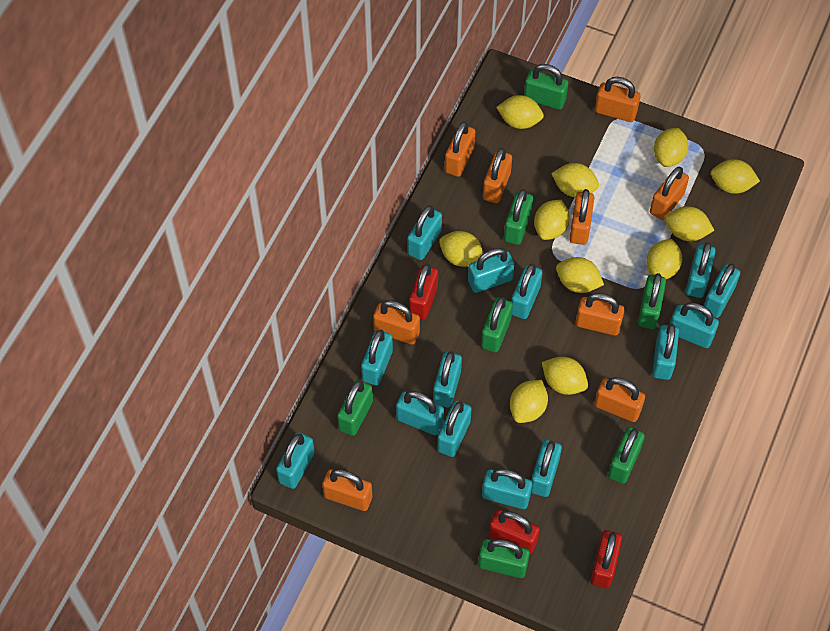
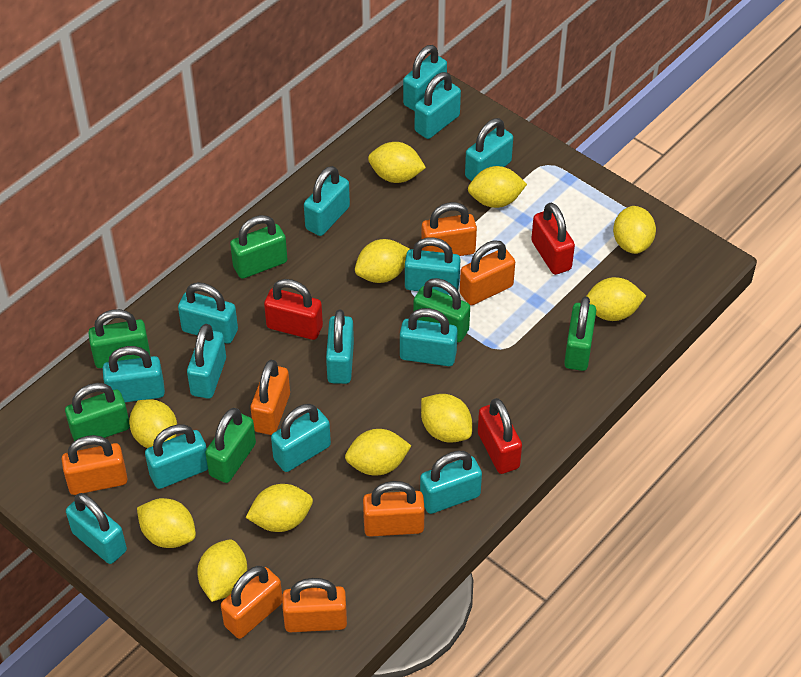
green padlock: 7 -> 6
orange padlock: 9 -> 7

